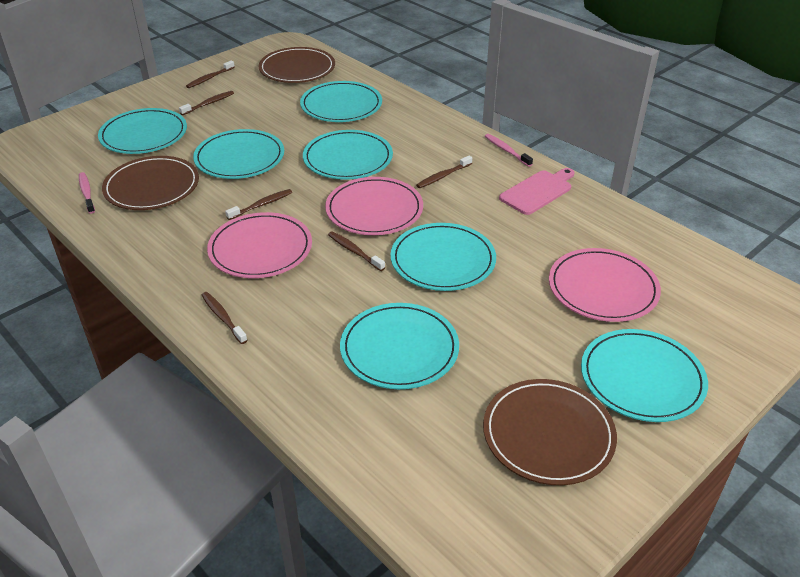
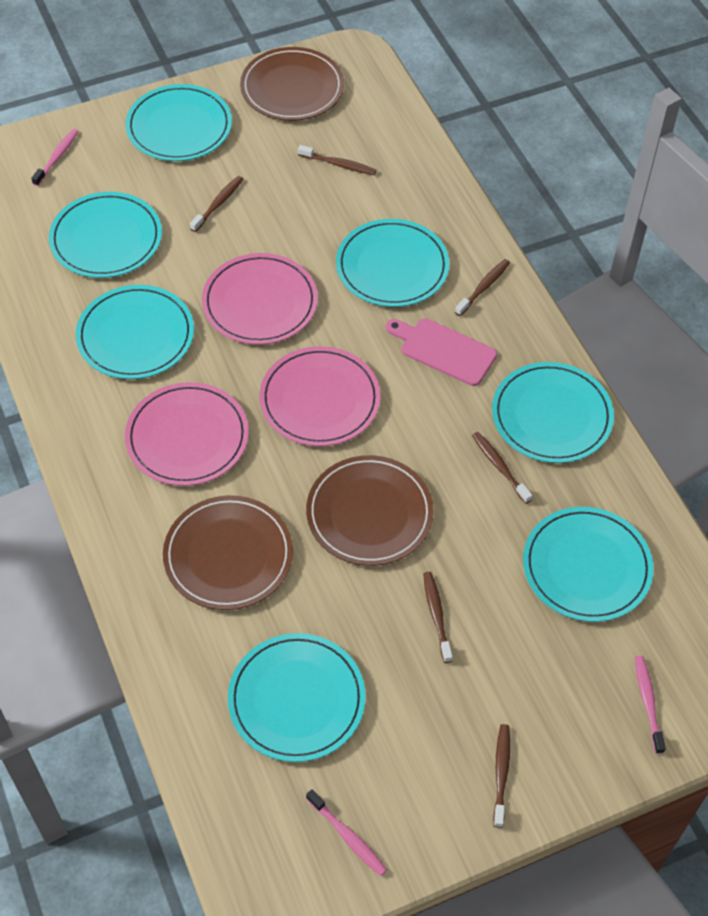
pink toothbrush: 2 -> 3

